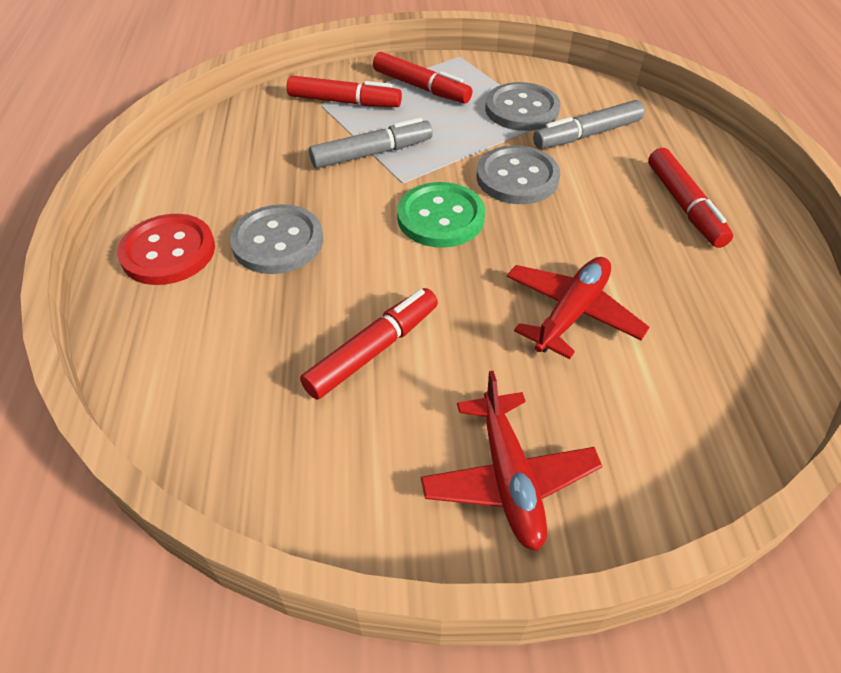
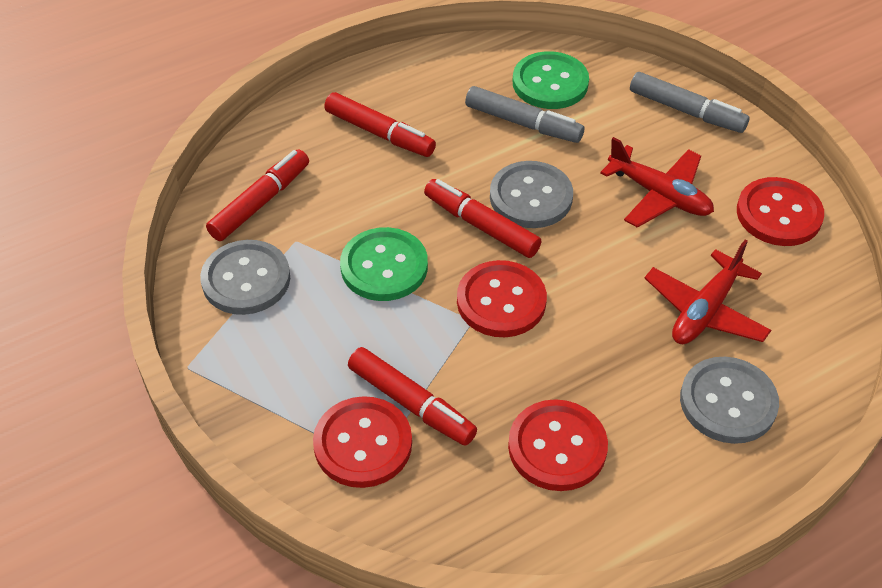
green button: 1 -> 2
red button: 1 -> 4

